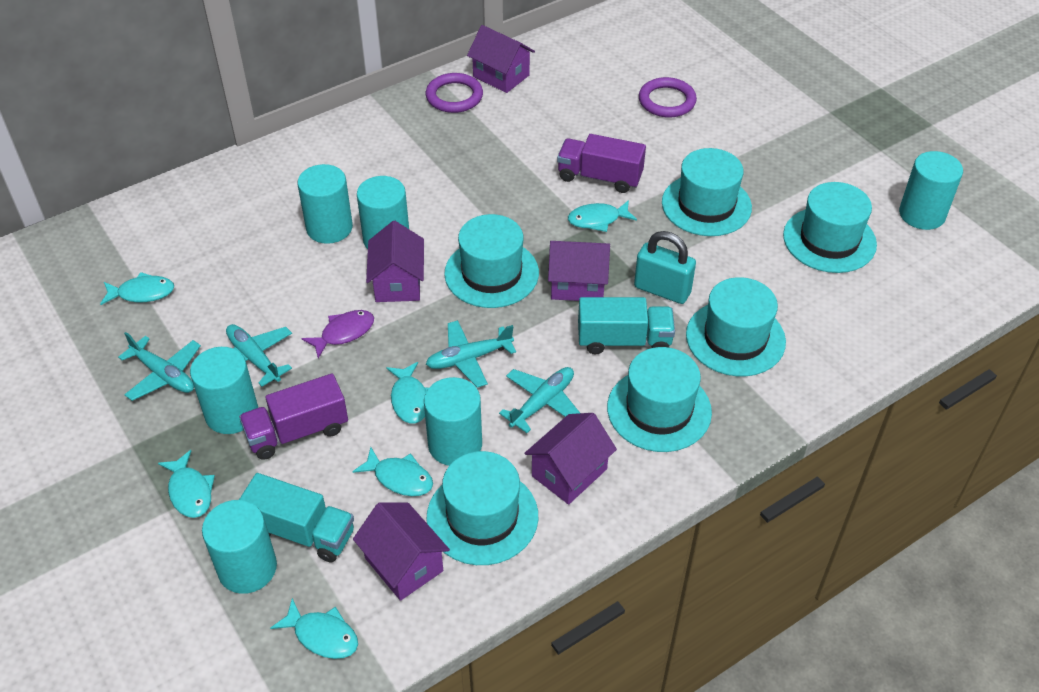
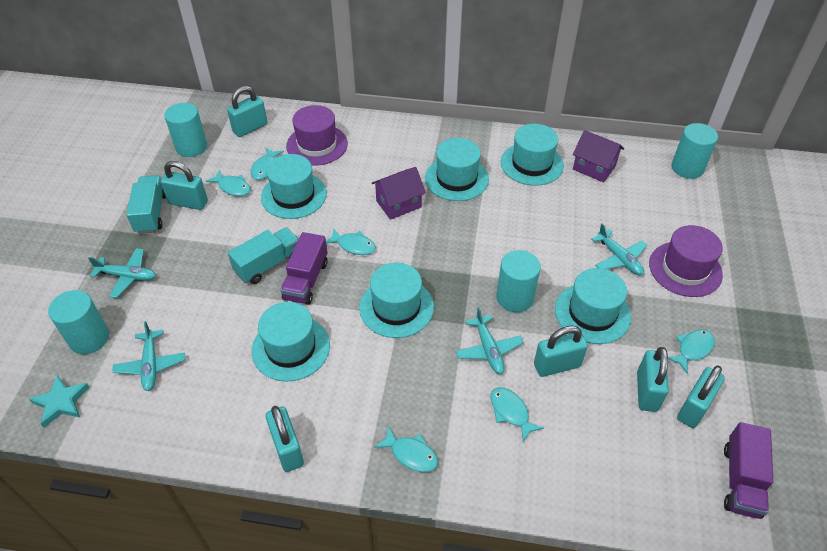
purple fish: 1 -> 0
purple hat: 0 -> 2
purple house: 5 -> 2
purple ring: 2 -> 0
turquoise cylinder: 6 -> 4
turquoise padlock: 1 -> 6
turquoise star: 0 -> 1

